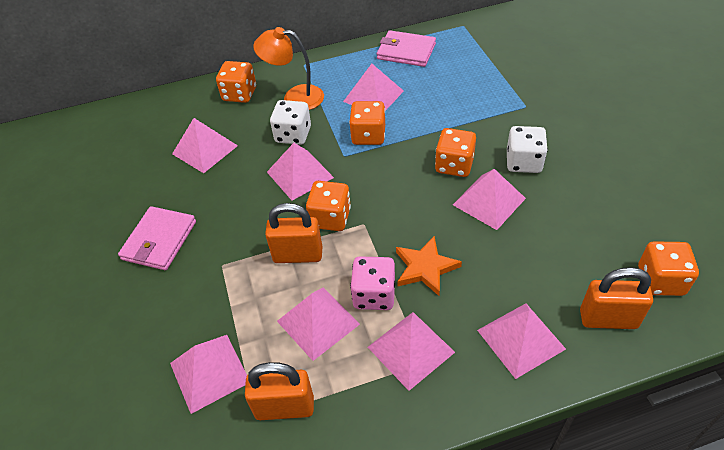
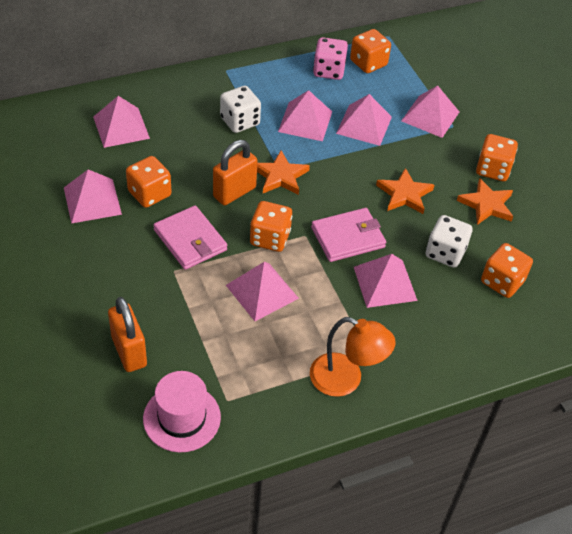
orange padlock: 3 -> 2
orange star: 1 -> 3
pink hat: 0 -> 1
pink pyramid: 8 -> 7

